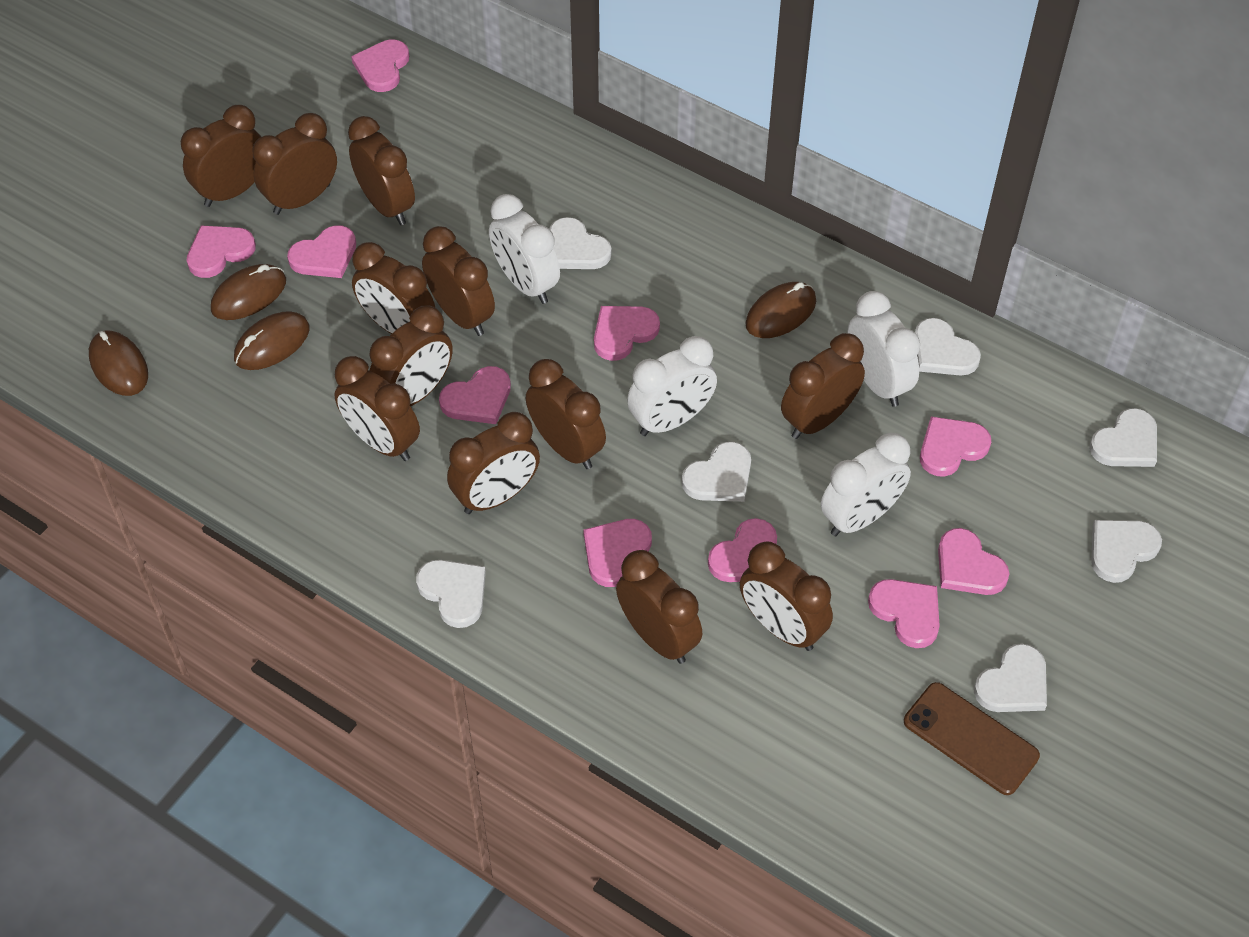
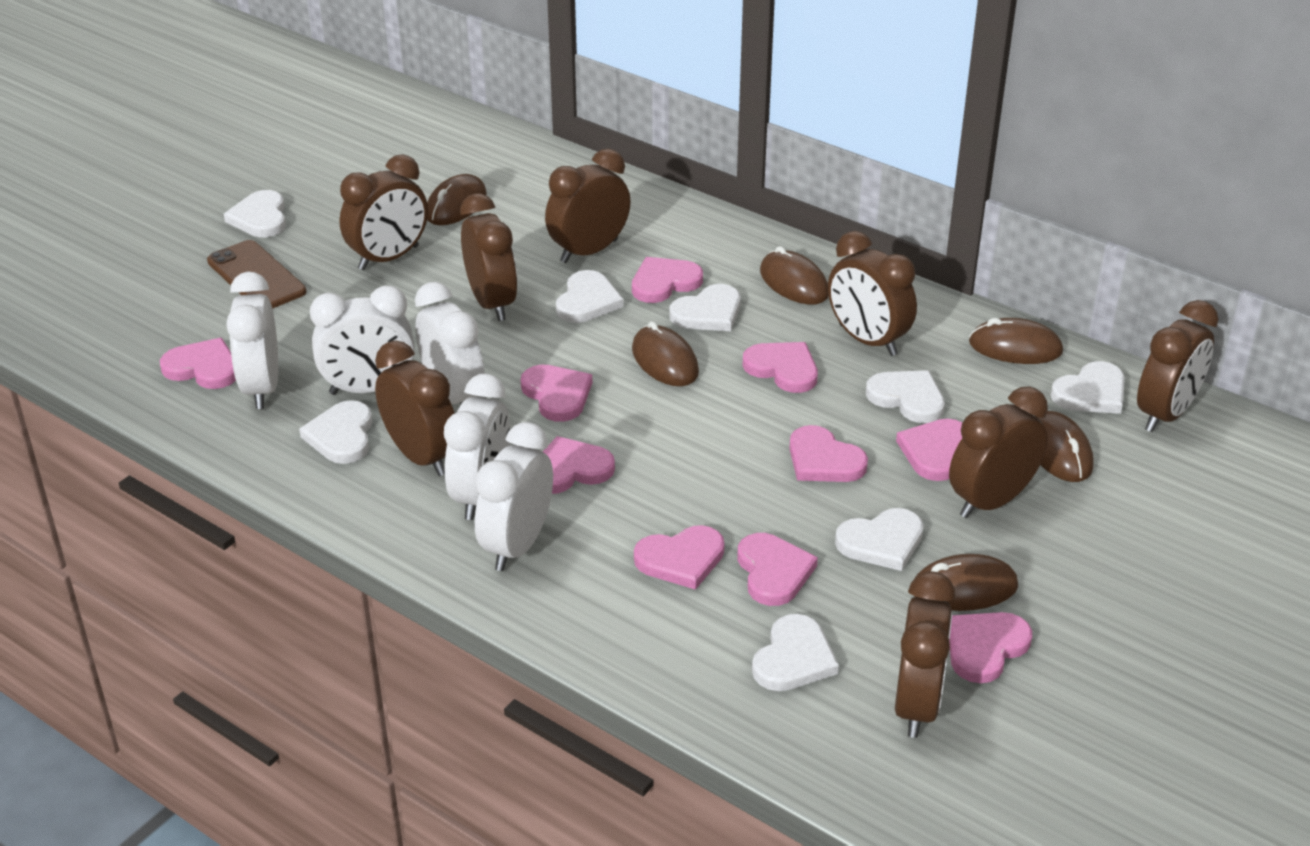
brown clock: 12 -> 8
brown mouse: 4 -> 6
white clock: 4 -> 5
white heart: 7 -> 8

